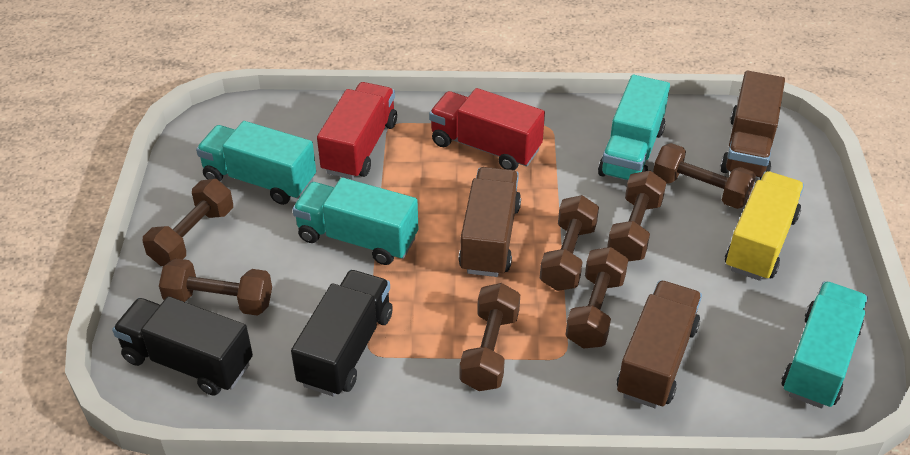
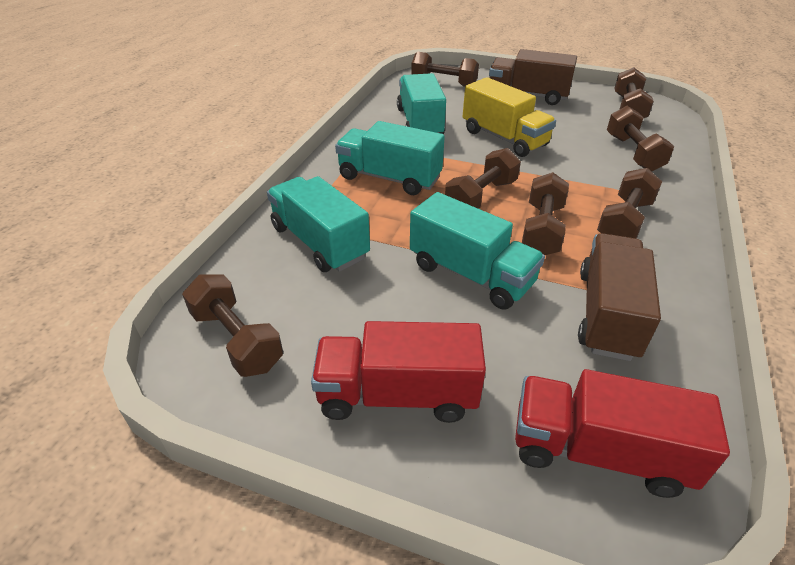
black truck: 2 -> 0
brown truck: 3 -> 2

